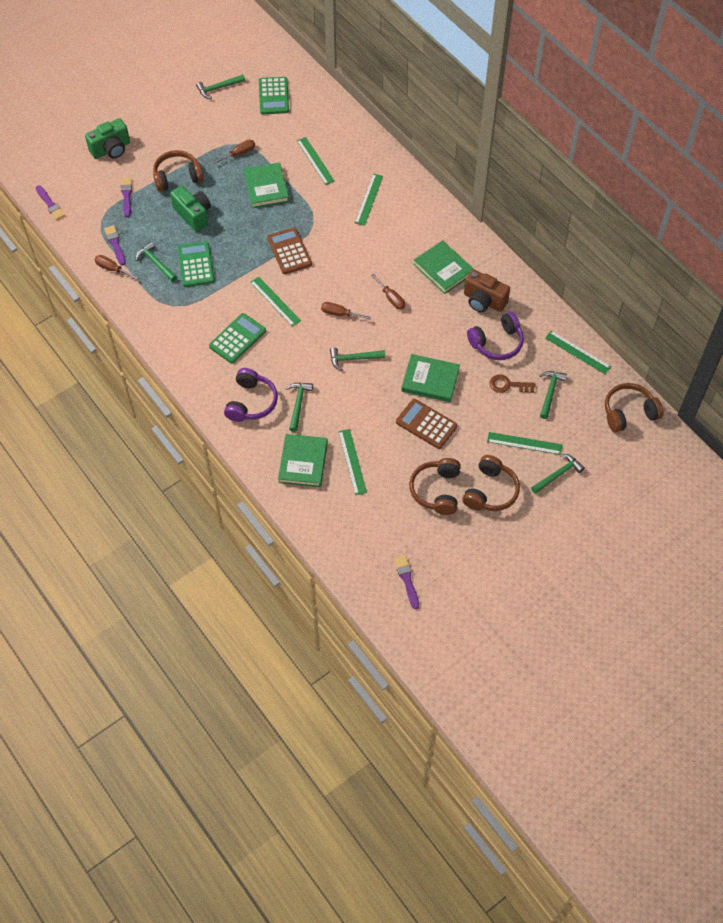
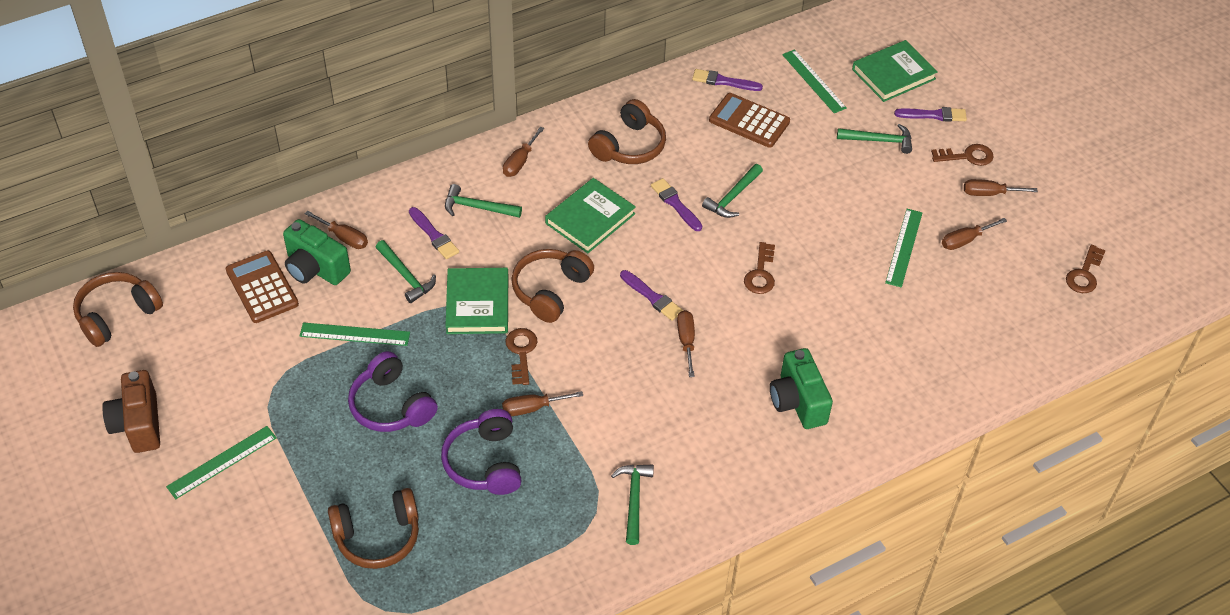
brown key: 1 -> 4
brown screwdriver: 4 -> 6
green book: 4 -> 3
green calculator: 3 -> 0
green hammer: 6 -> 5
green ruler: 6 -> 4
purple brush: 4 -> 5

